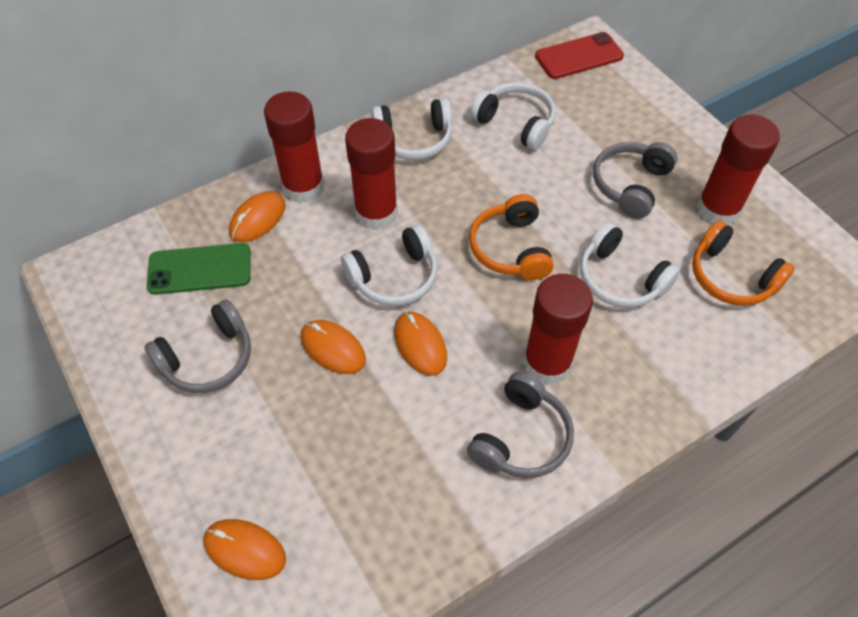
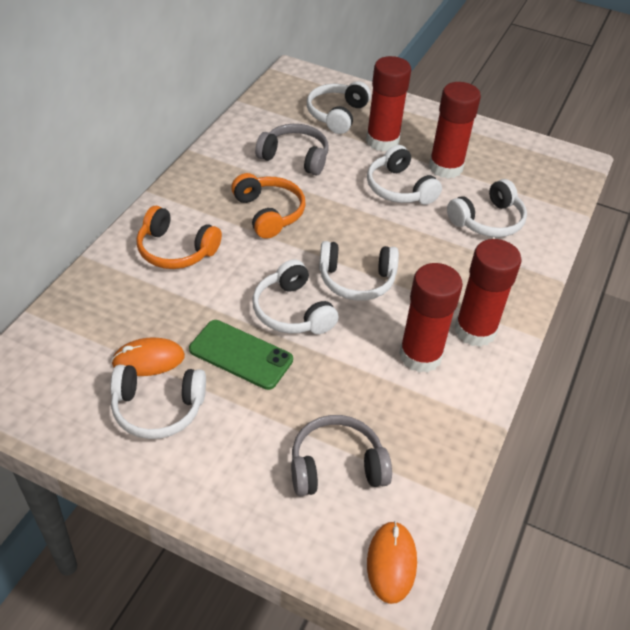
grey headphones: 3 -> 2
orange mouse: 4 -> 2
red phone: 1 -> 0
white headphones: 4 -> 6

